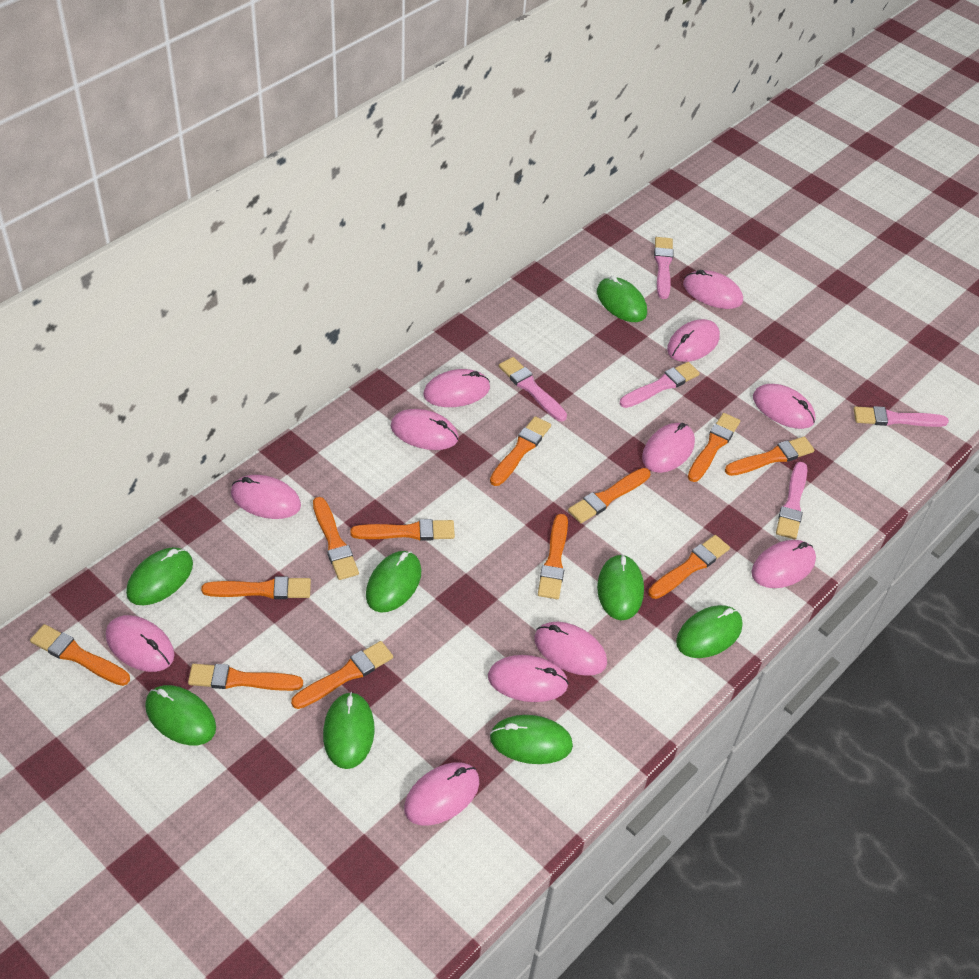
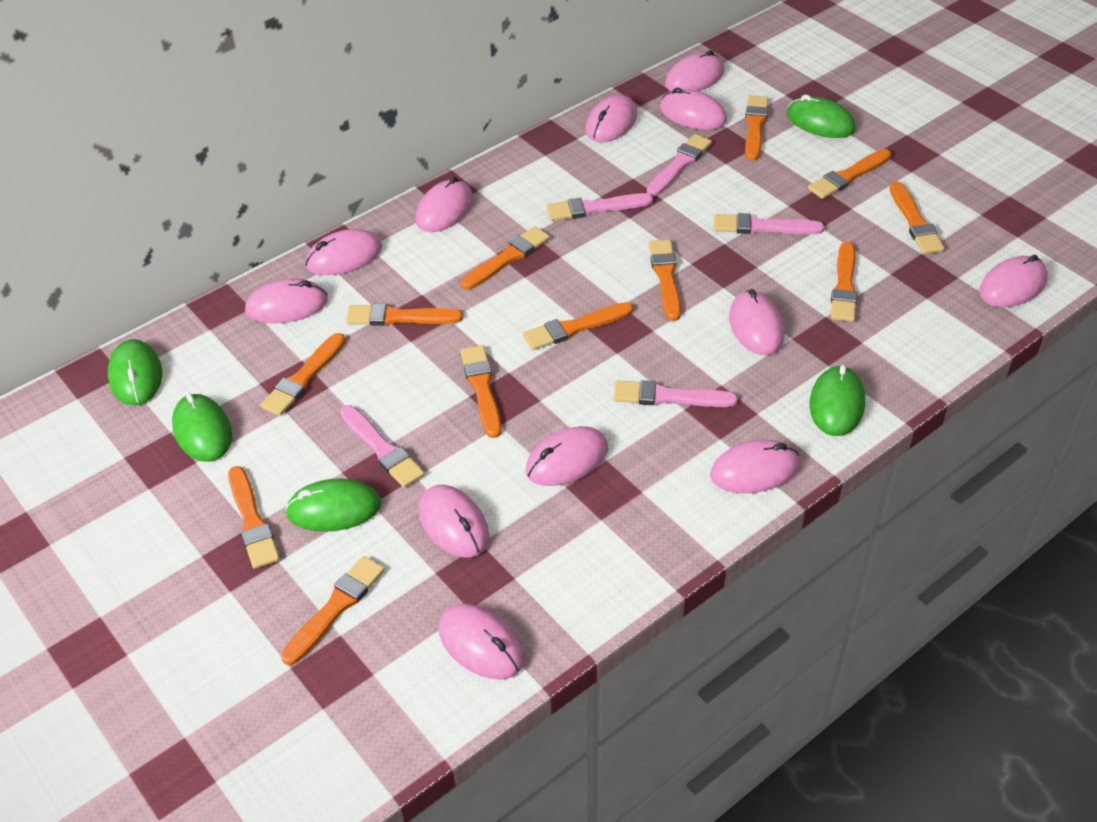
green mouse: 8 -> 5

